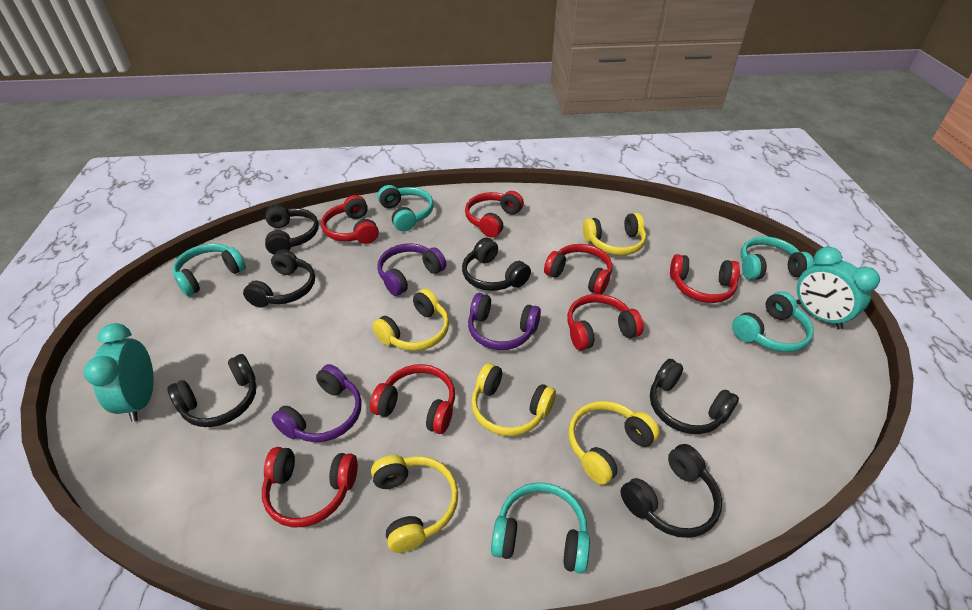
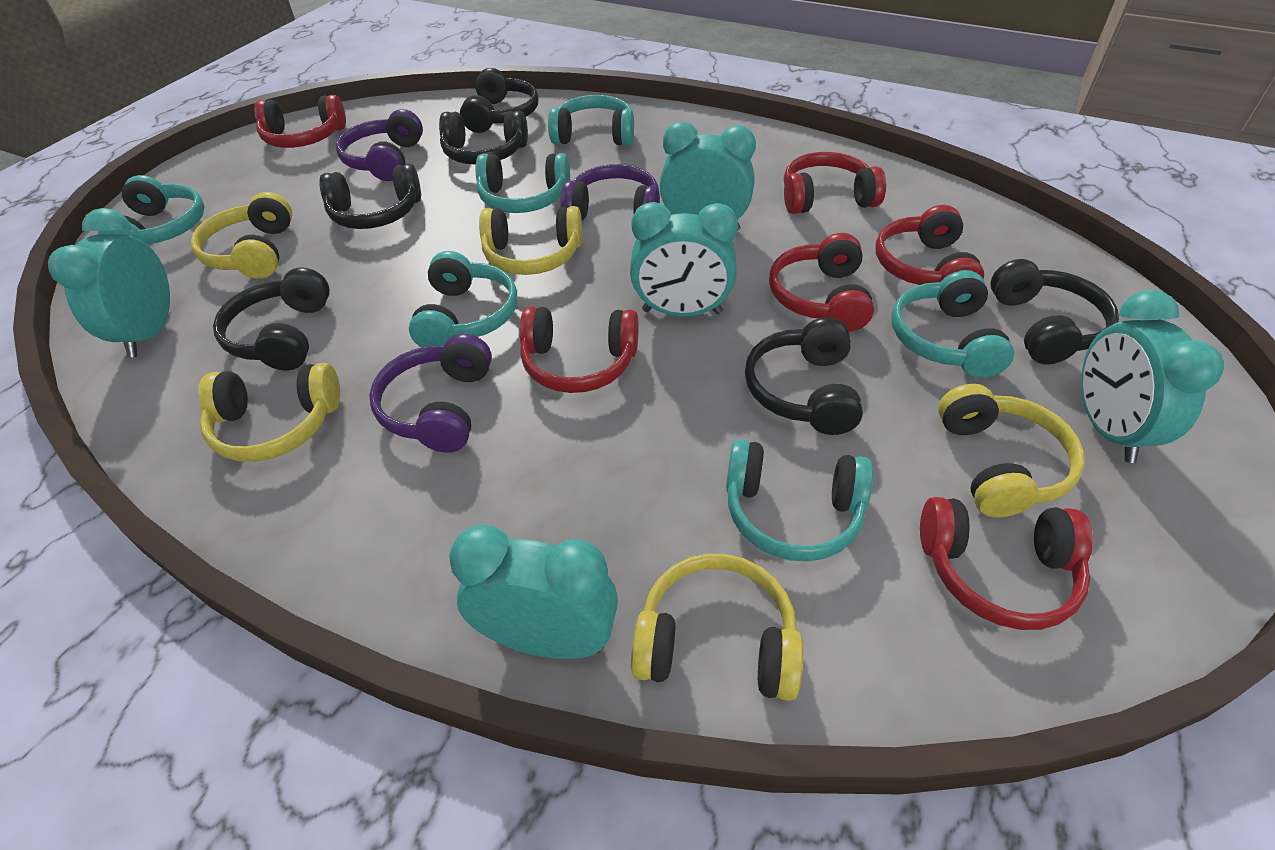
red headphones: 7 -> 6
turquoise clock: 2 -> 5
turquoise headphones: 5 -> 6

